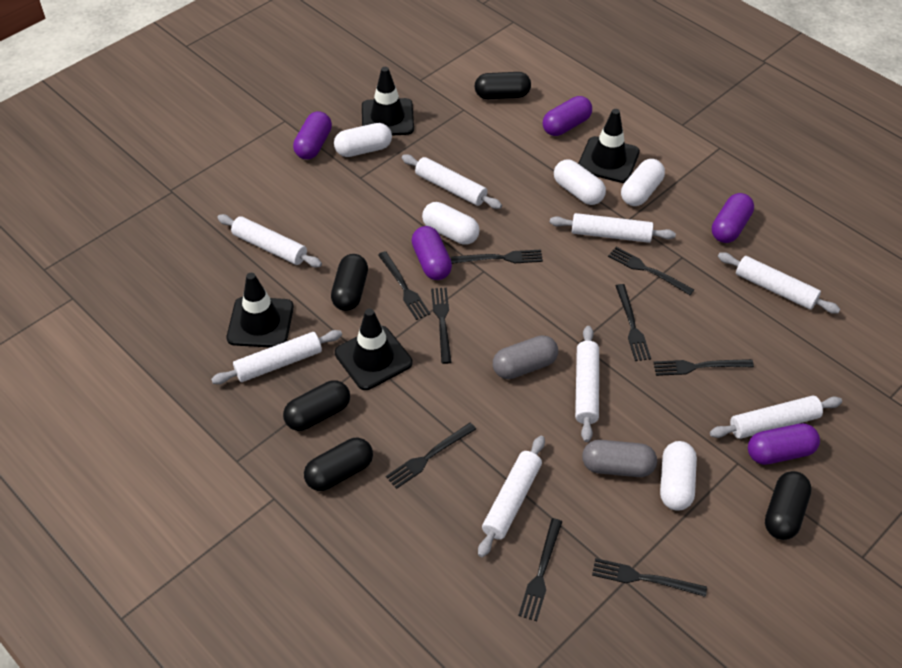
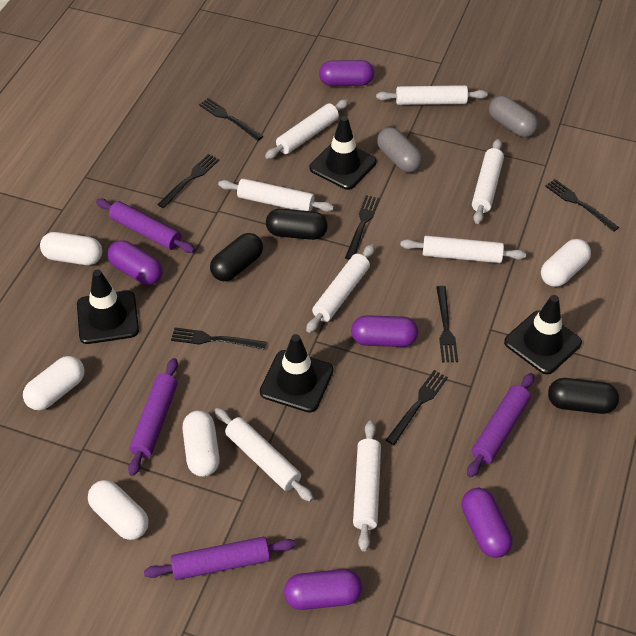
black capsule: 5 -> 3
black fork: 9 -> 7
purple rolling pin: 0 -> 4

